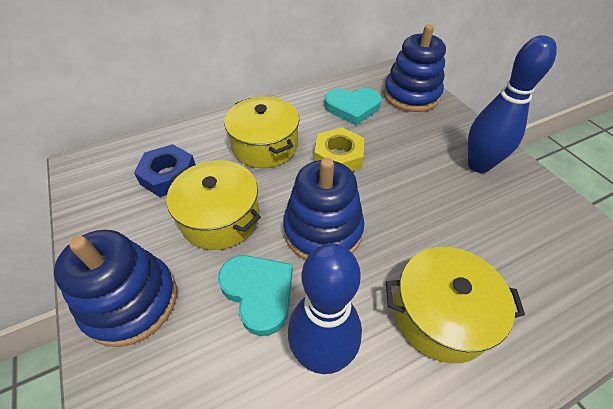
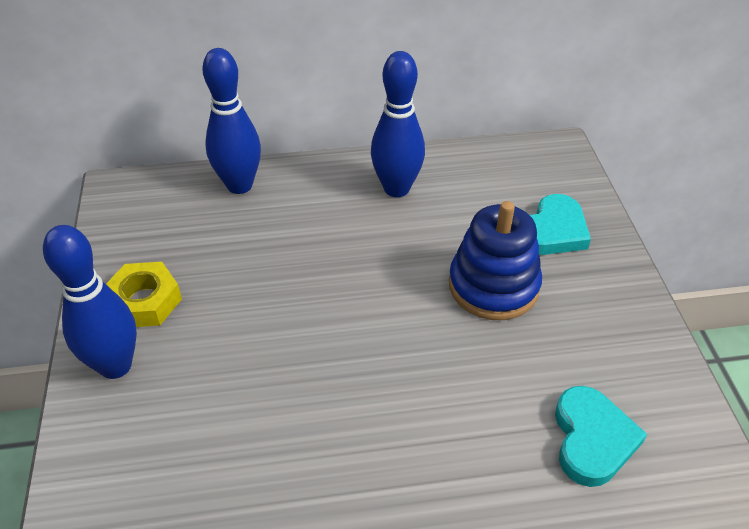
blue bowling pin: 2 -> 3
blue nut: 1 -> 0
blue stacking toy: 3 -> 1
yellow pot: 3 -> 0

